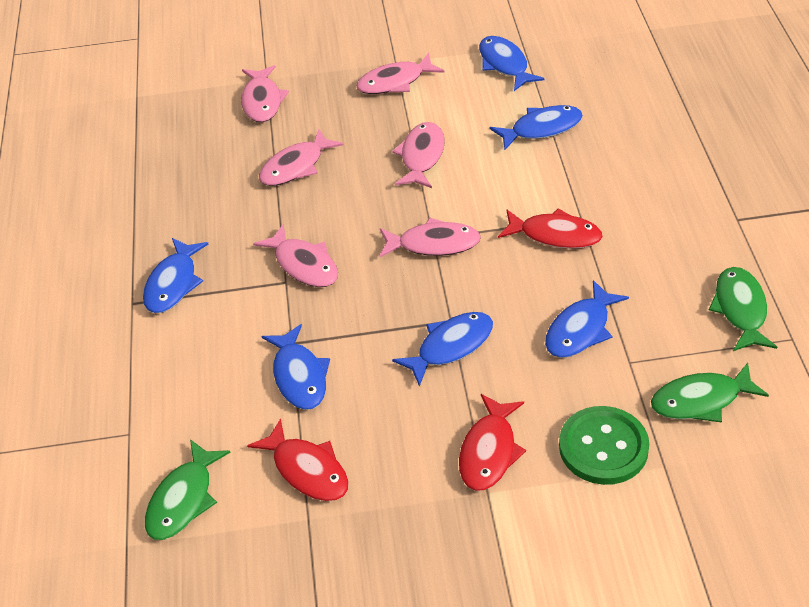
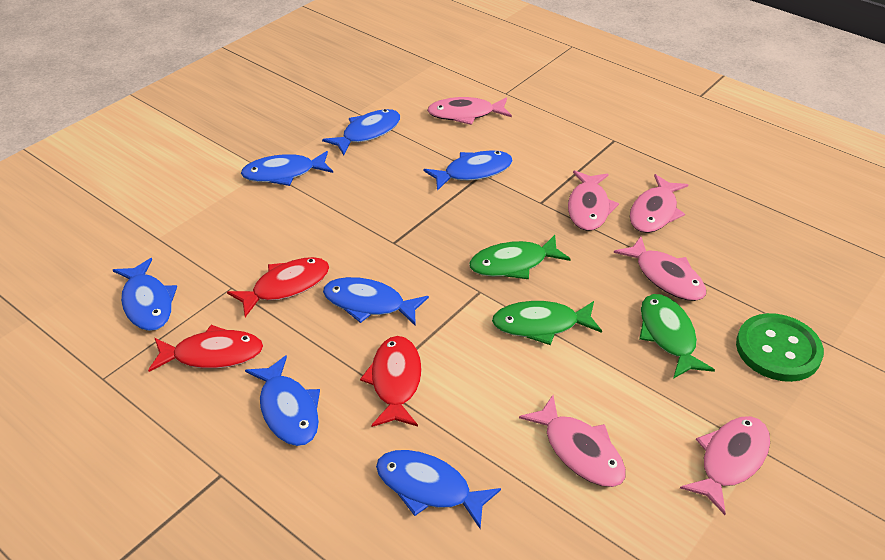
blue fish: 6 -> 7

